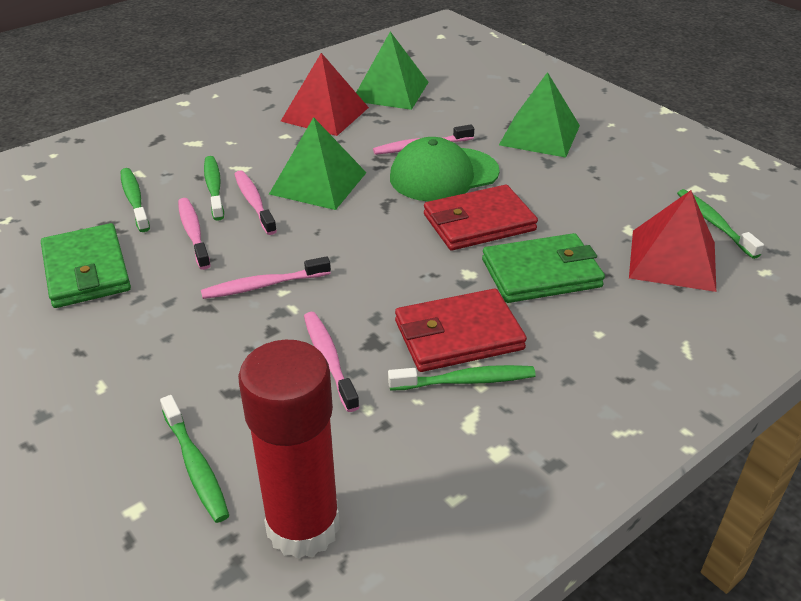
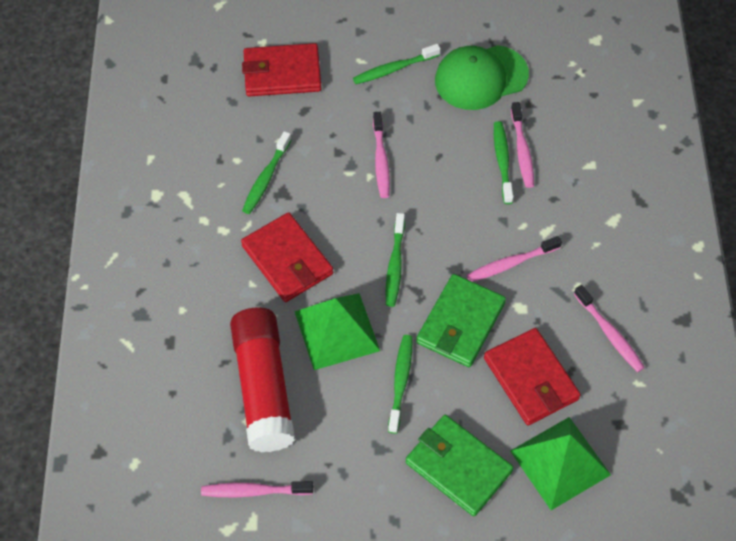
green pyramid: 3 -> 2
red pyramid: 2 -> 0
red wallet: 2 -> 3

